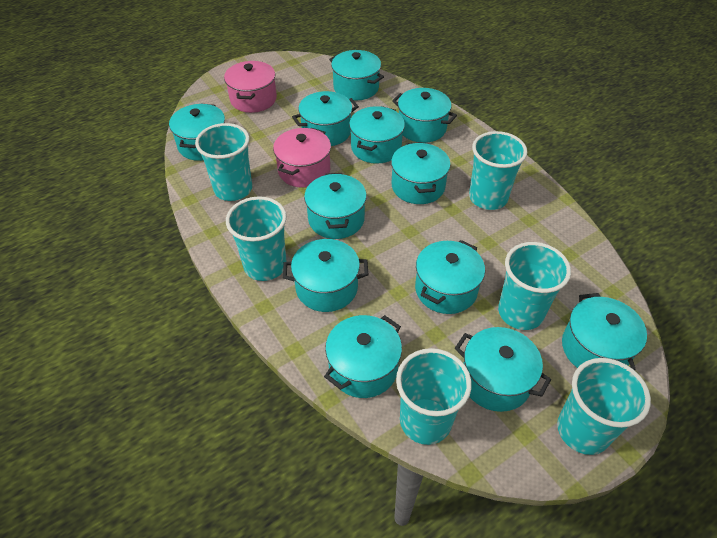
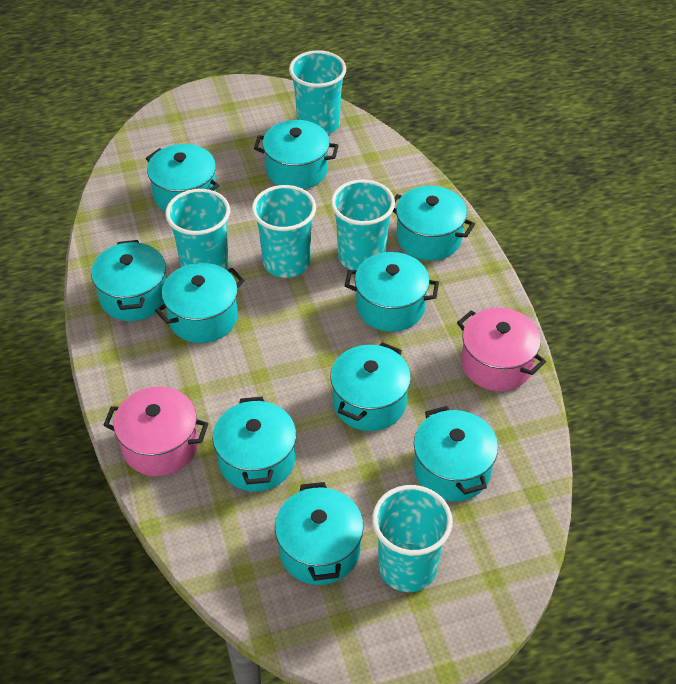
turquoise cup: 6 -> 5
turquoise pot: 12 -> 10

